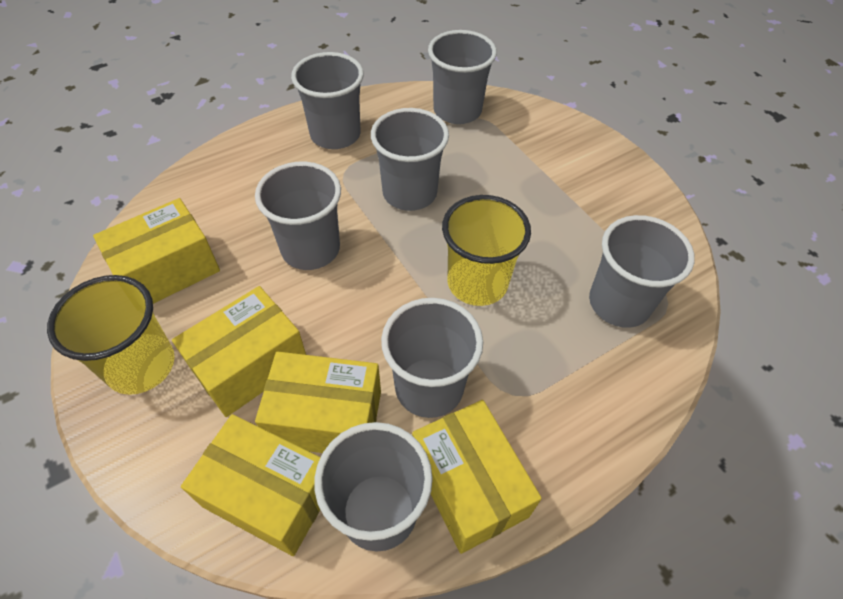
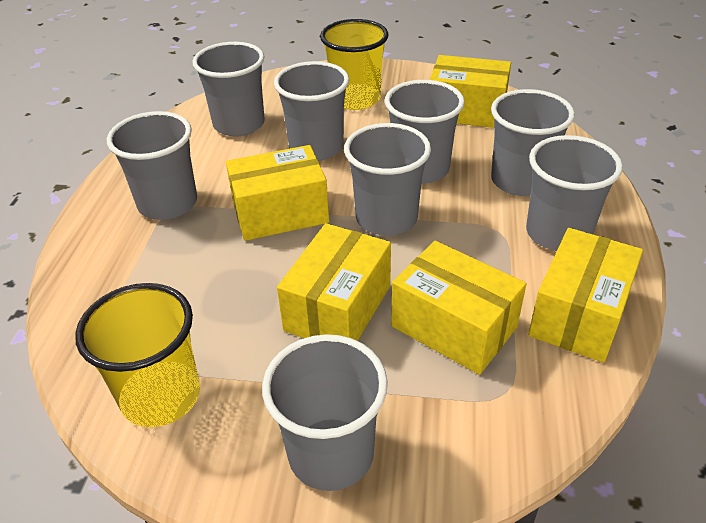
grey cup: 7 -> 8

